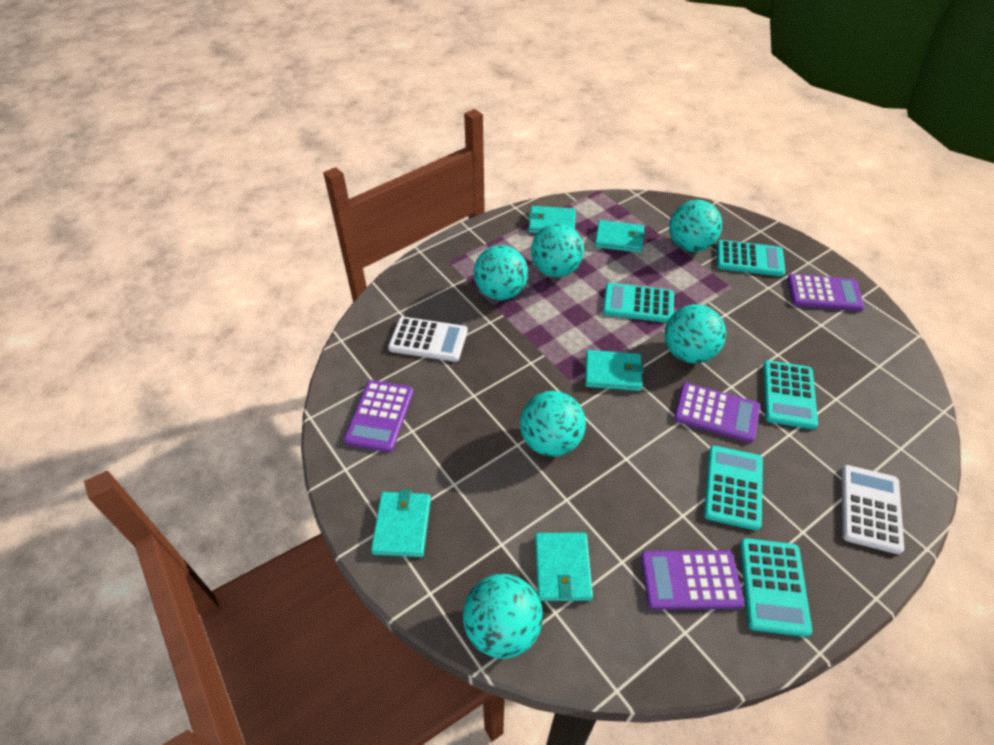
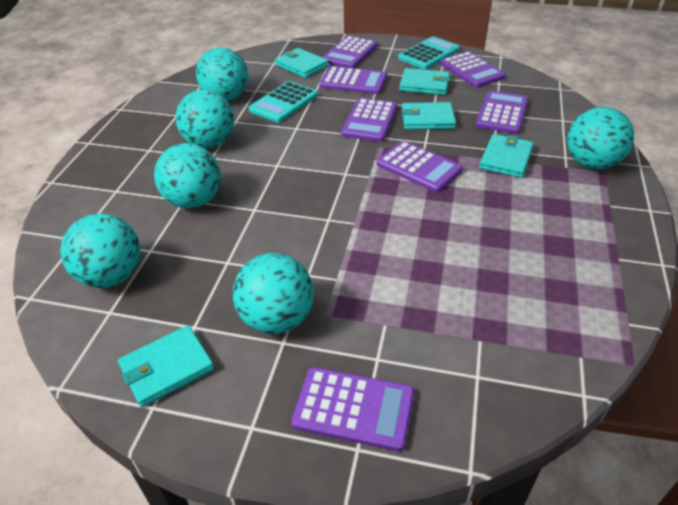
purple calculator: 4 -> 7
turquoise calculator: 5 -> 2
white calculator: 2 -> 0

